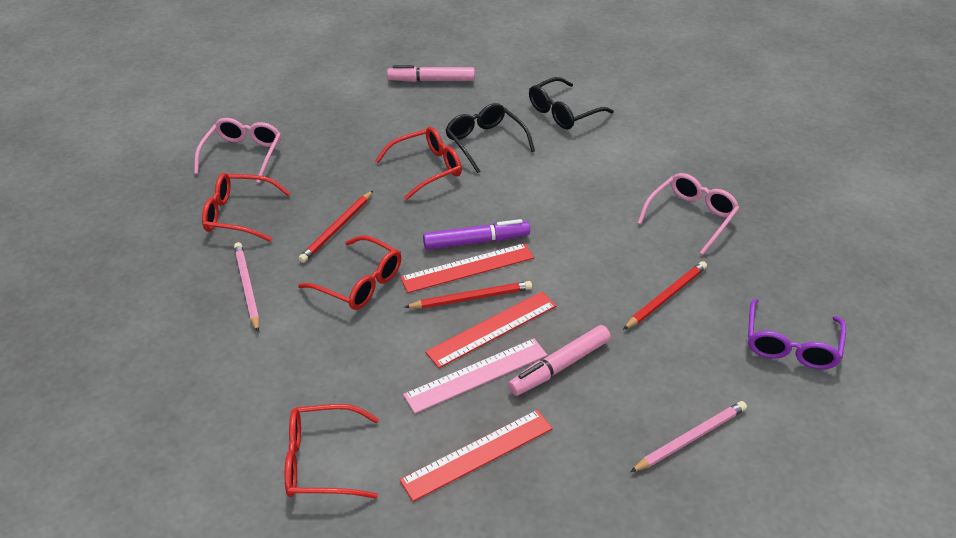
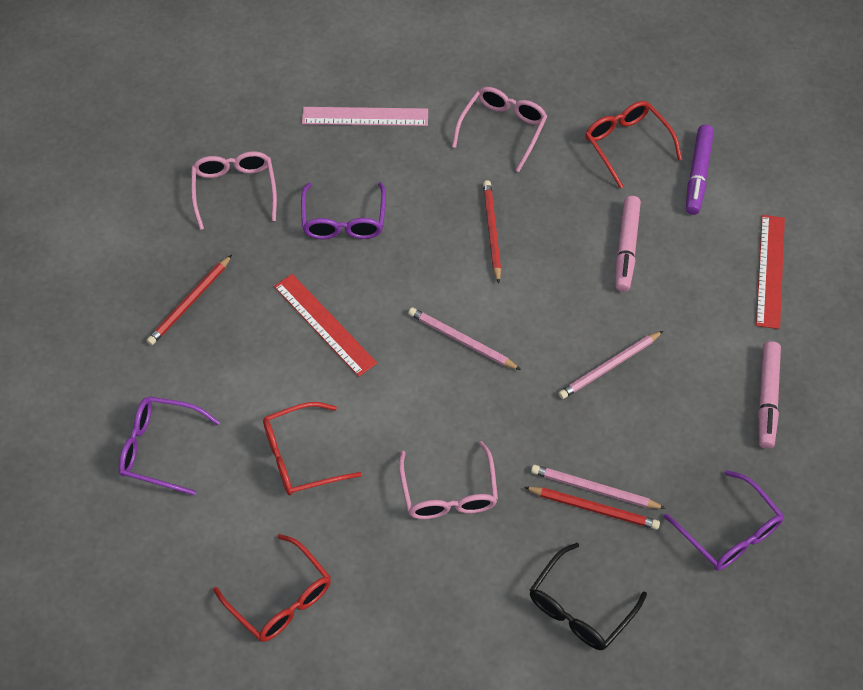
black glasses: 2 -> 1
pink glasses: 2 -> 3
pink pencil: 2 -> 3
purple glasses: 1 -> 3
red glasses: 4 -> 3
red ruler: 3 -> 2

